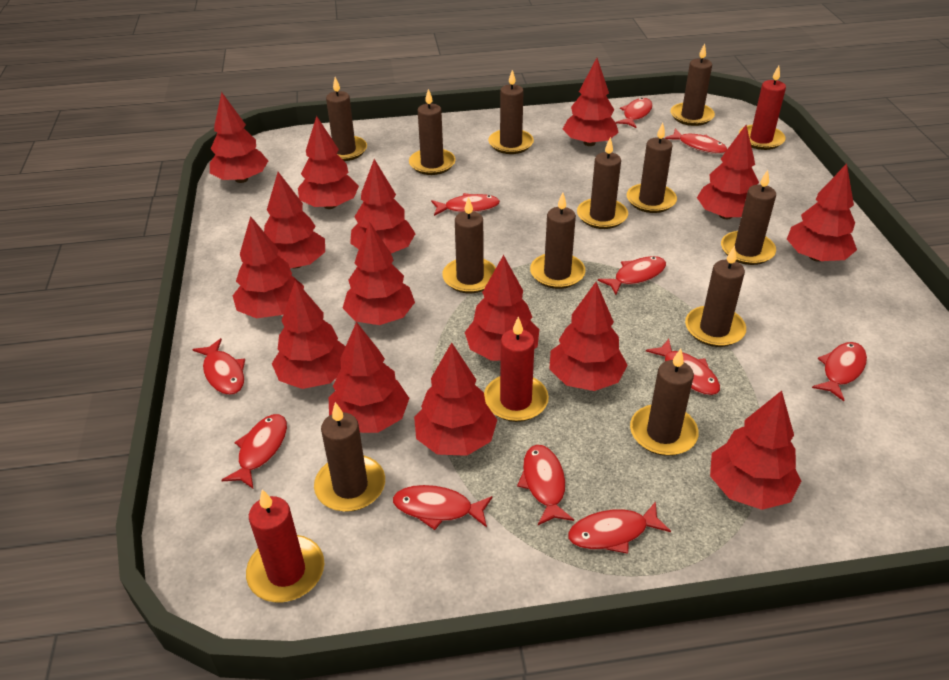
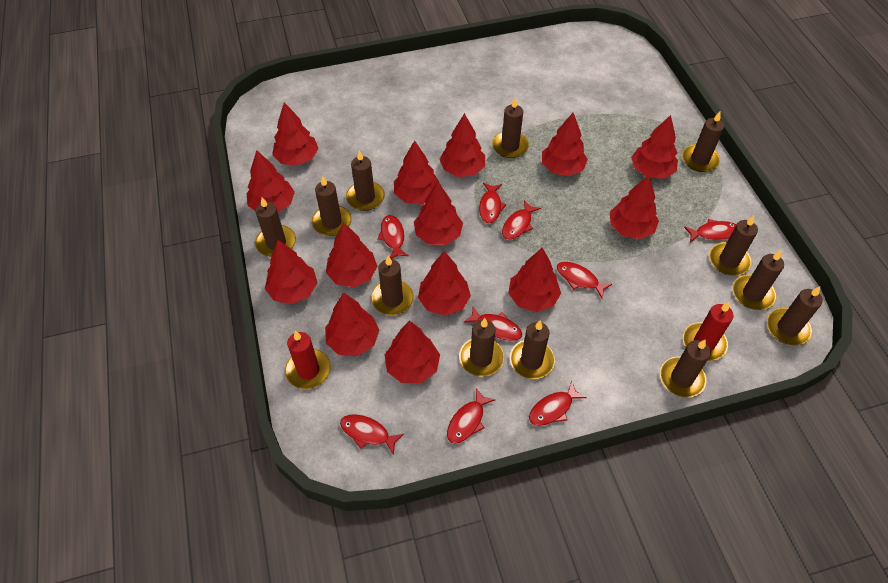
red candle: 3 -> 2
red fish: 11 -> 9
red tree: 15 -> 14

